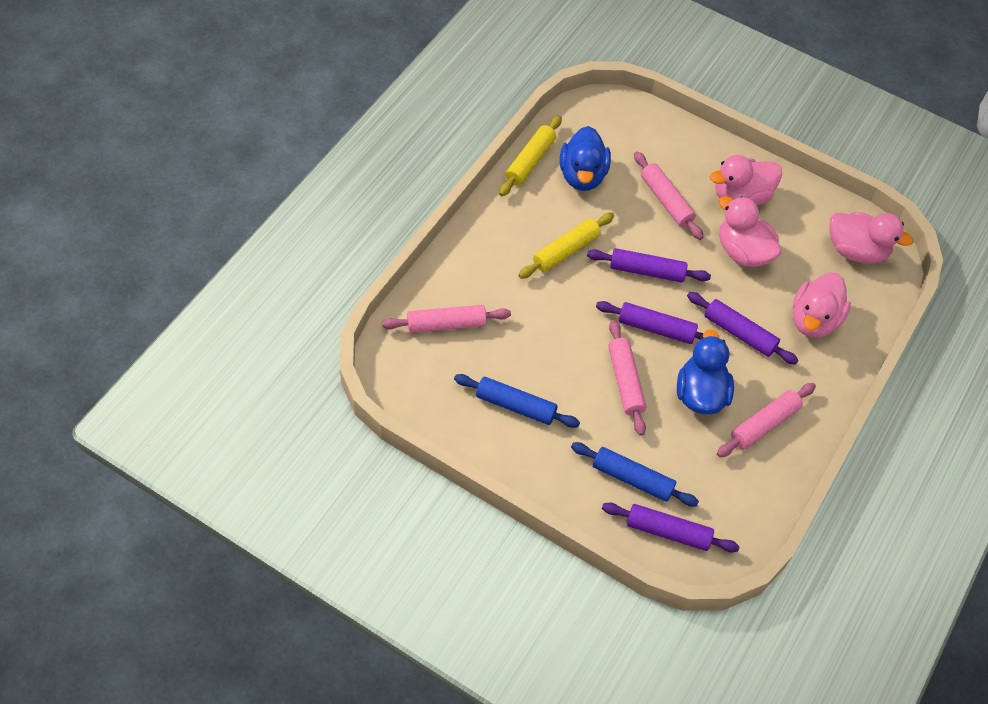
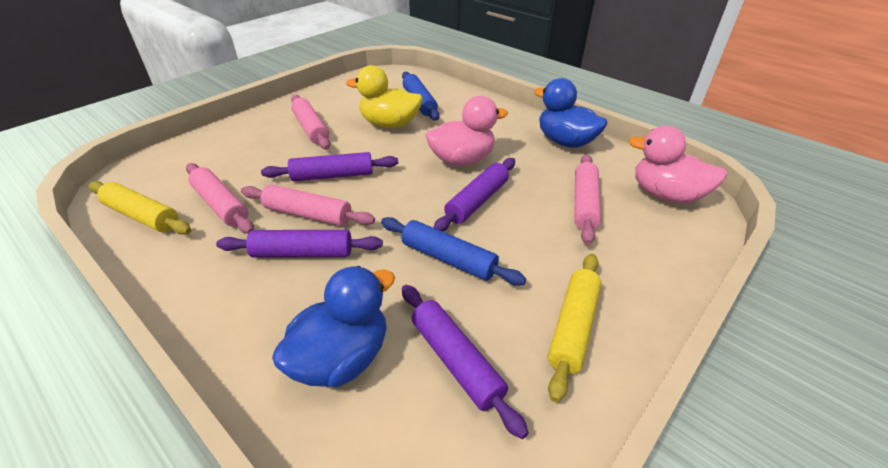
pink duck: 4 -> 2
yellow duck: 0 -> 1

